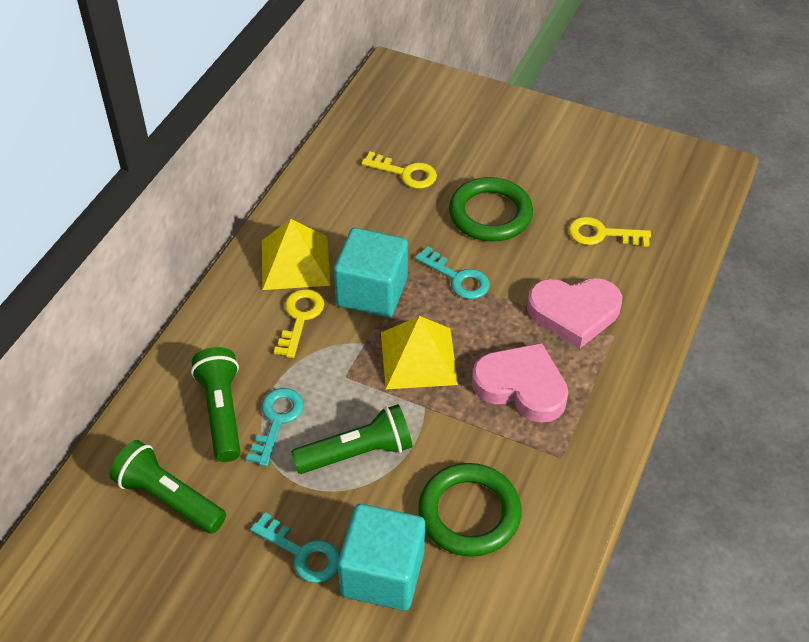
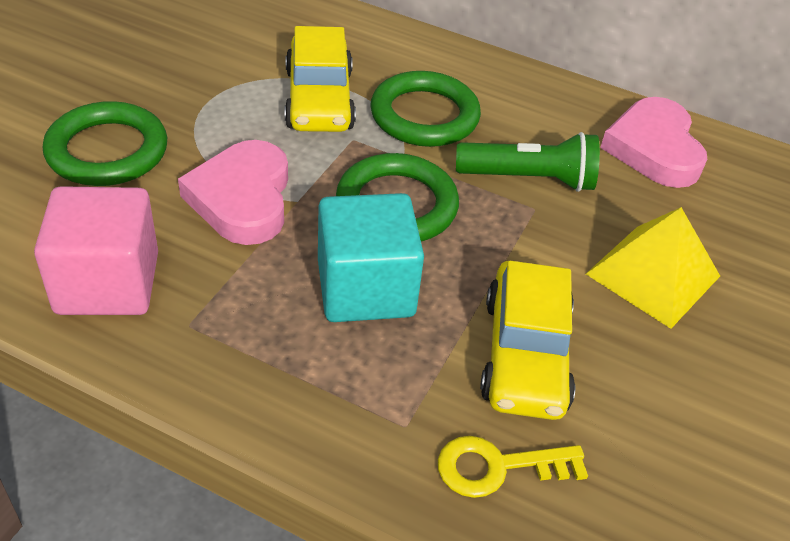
green flashlight: 3 -> 1
green ring: 2 -> 3
pink cube: 0 -> 1
turquoise cube: 2 -> 1
turquoise key: 3 -> 0
yellow car: 0 -> 2
yellow key: 3 -> 1
yellow pyramid: 2 -> 1

